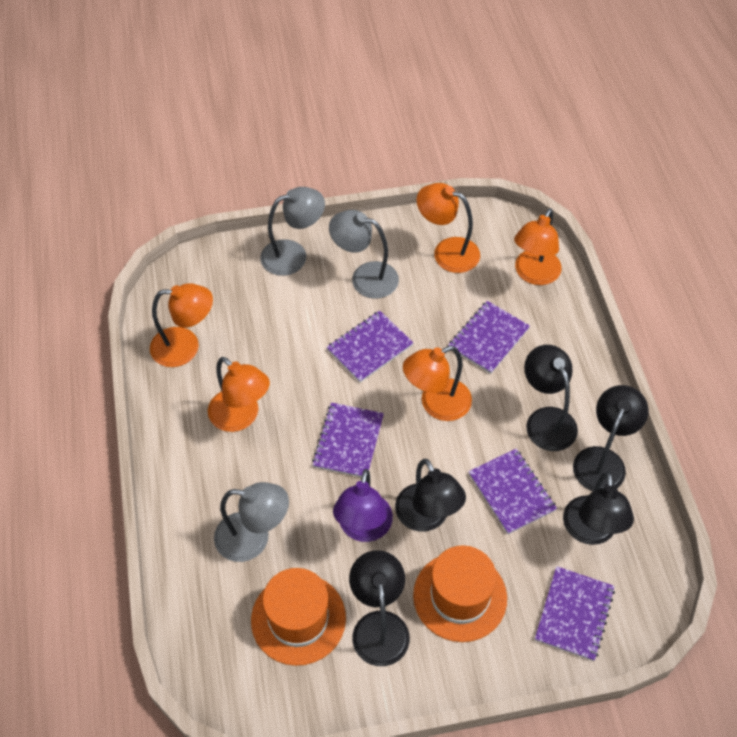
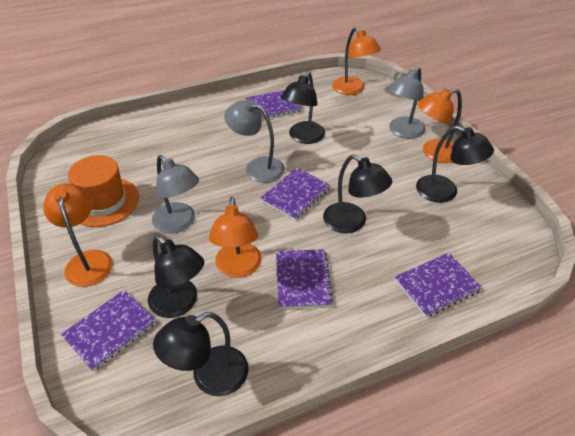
orange hat: 2 -> 1
orange lamp: 5 -> 4
purple lamp: 1 -> 0

